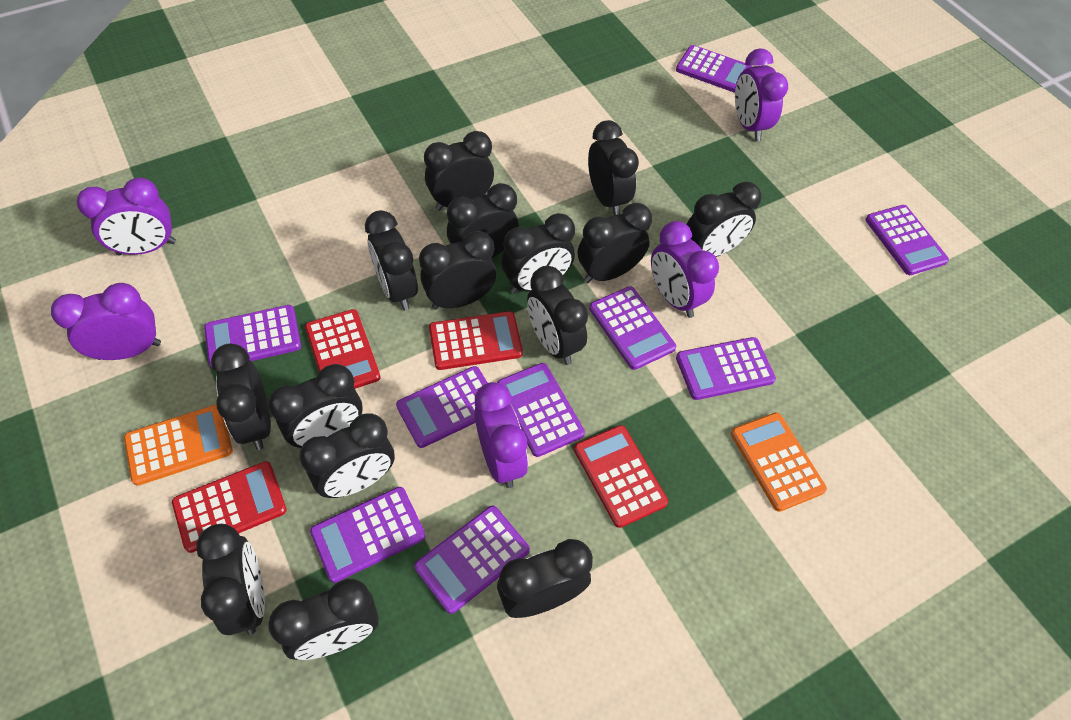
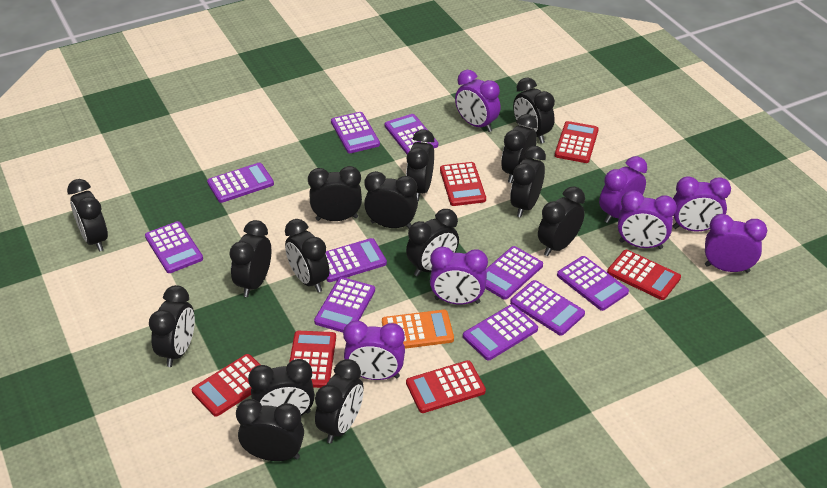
orange calculator: 2 -> 1
purple calculator: 9 -> 10
purple clock: 5 -> 7
red calculator: 4 -> 6

